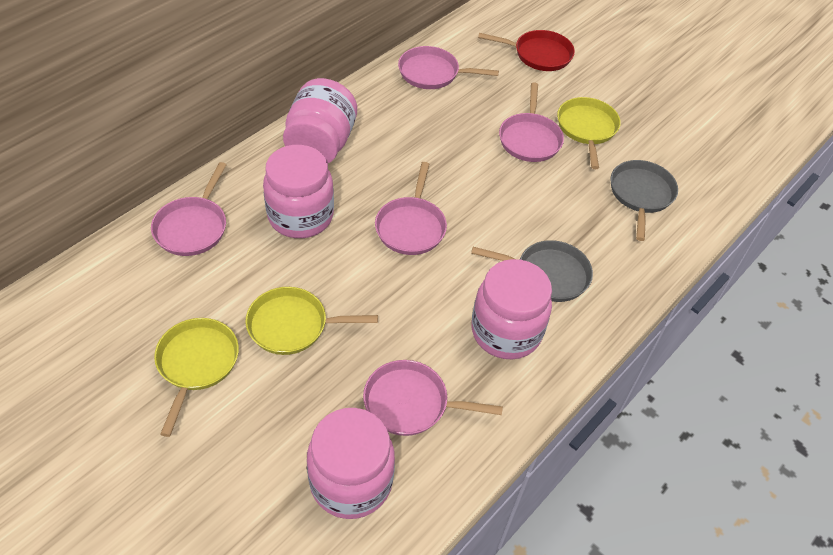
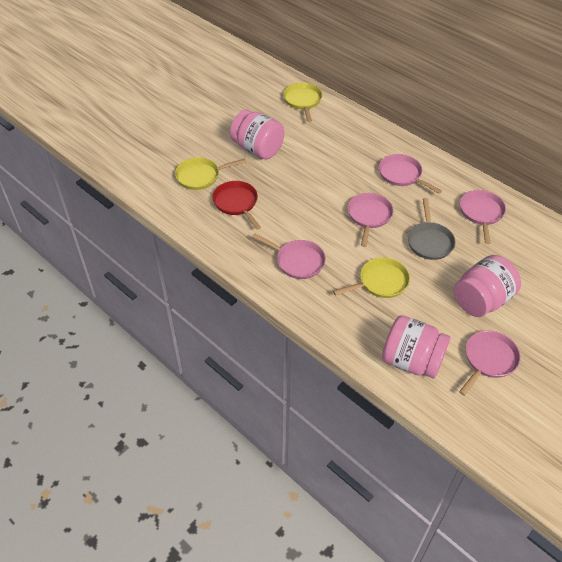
grey pan: 2 -> 1
pink jar: 4 -> 3

